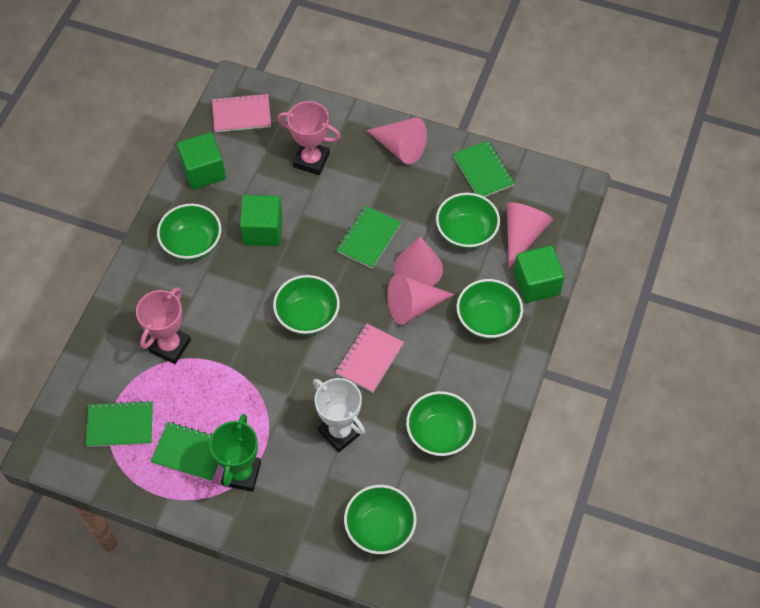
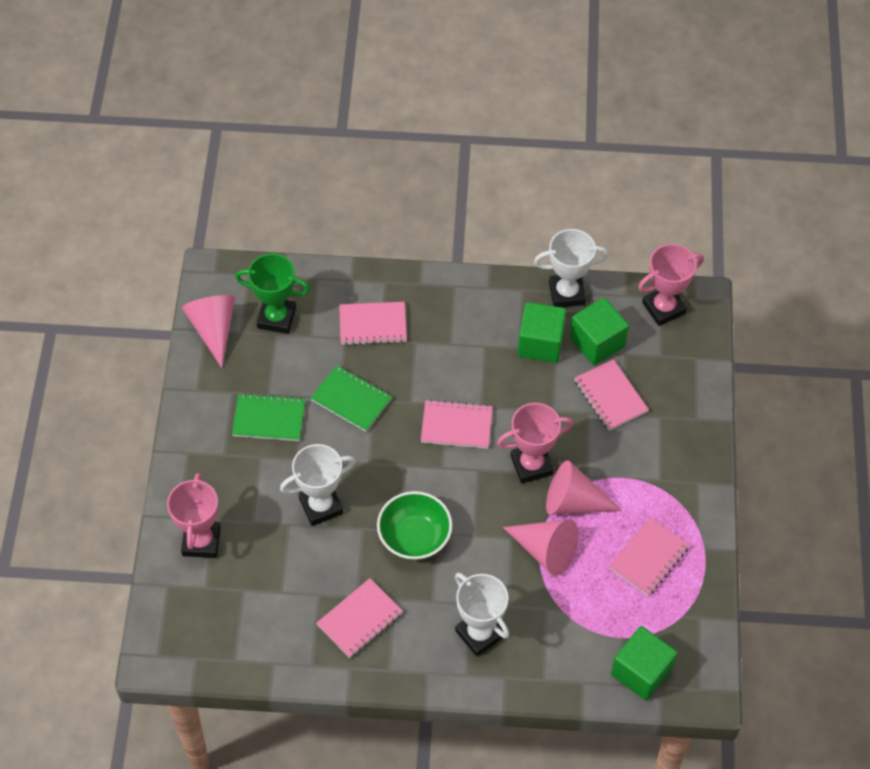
green bowl: 6 -> 1
green notebook: 4 -> 2
pink cone: 4 -> 3
pink notebook: 2 -> 5
pink trophy: 2 -> 3
white trophy: 1 -> 3

